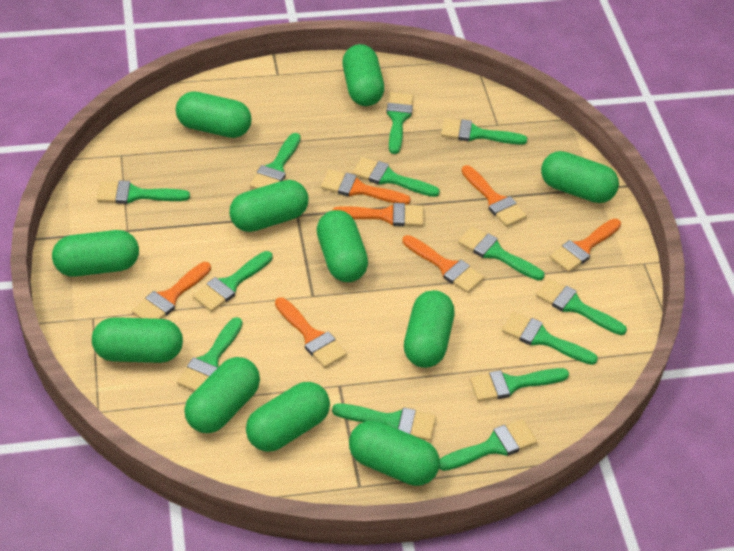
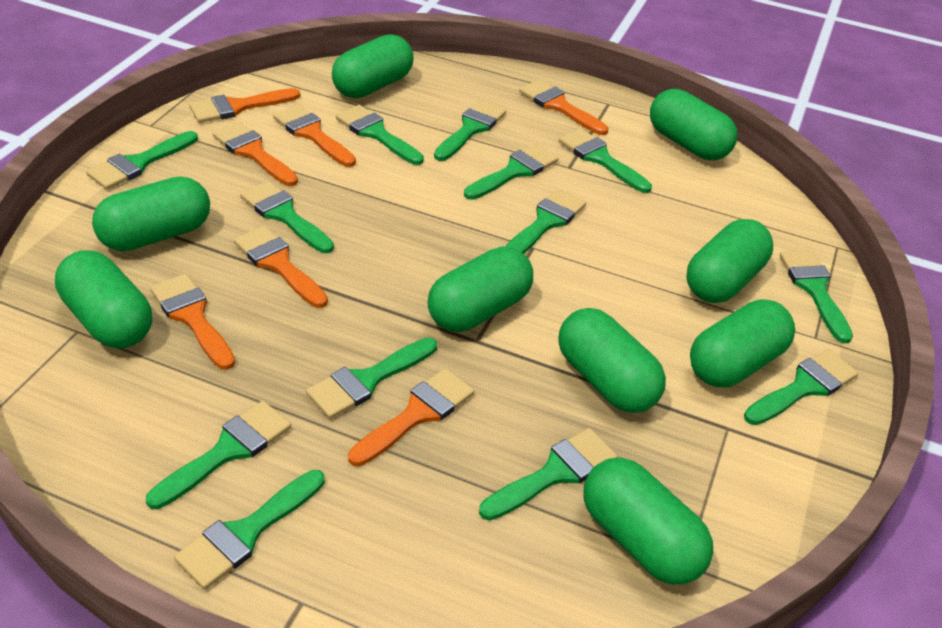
green capsule: 11 -> 9

